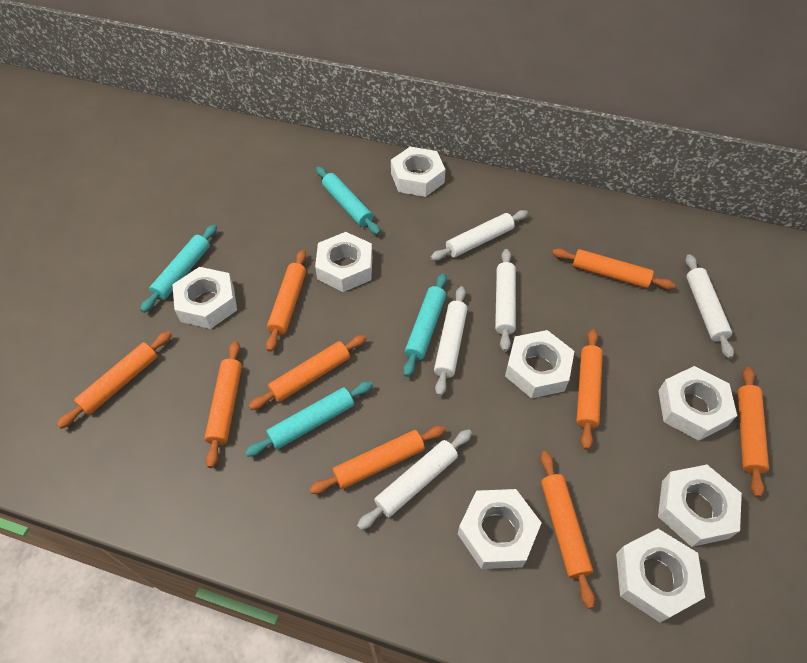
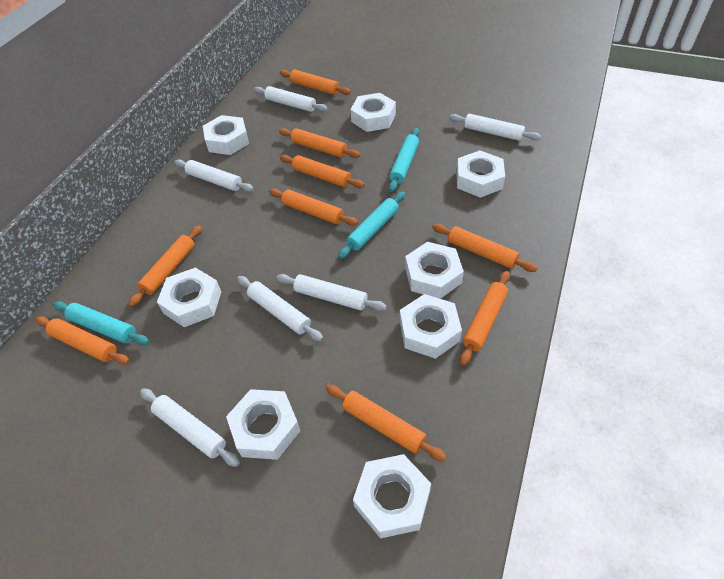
turquoise rolling pin: 4 -> 3
white rolling pin: 5 -> 6

